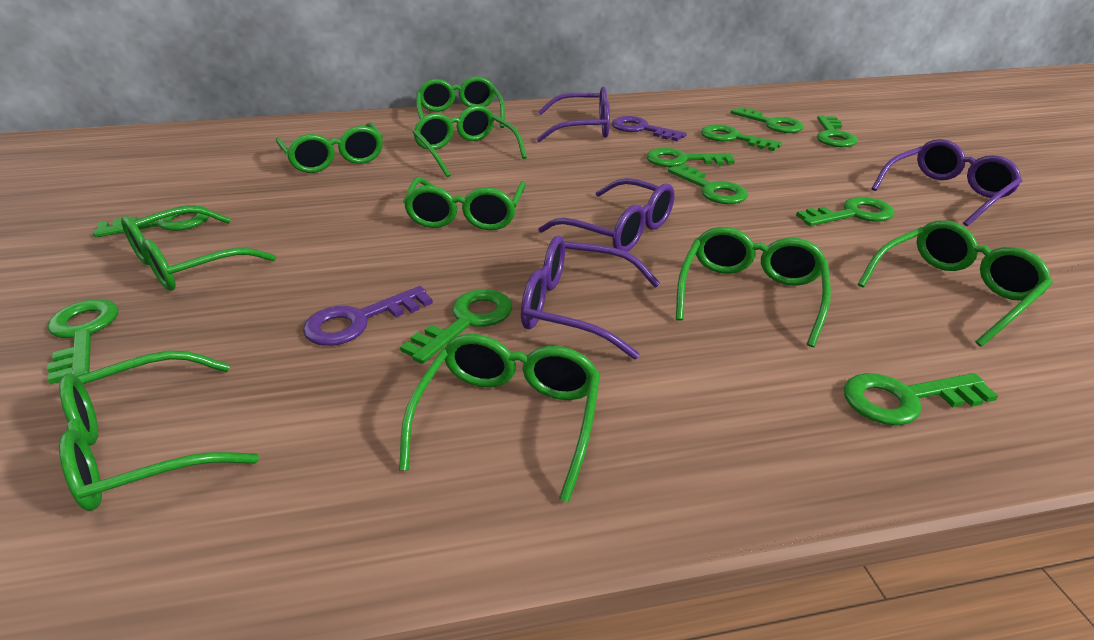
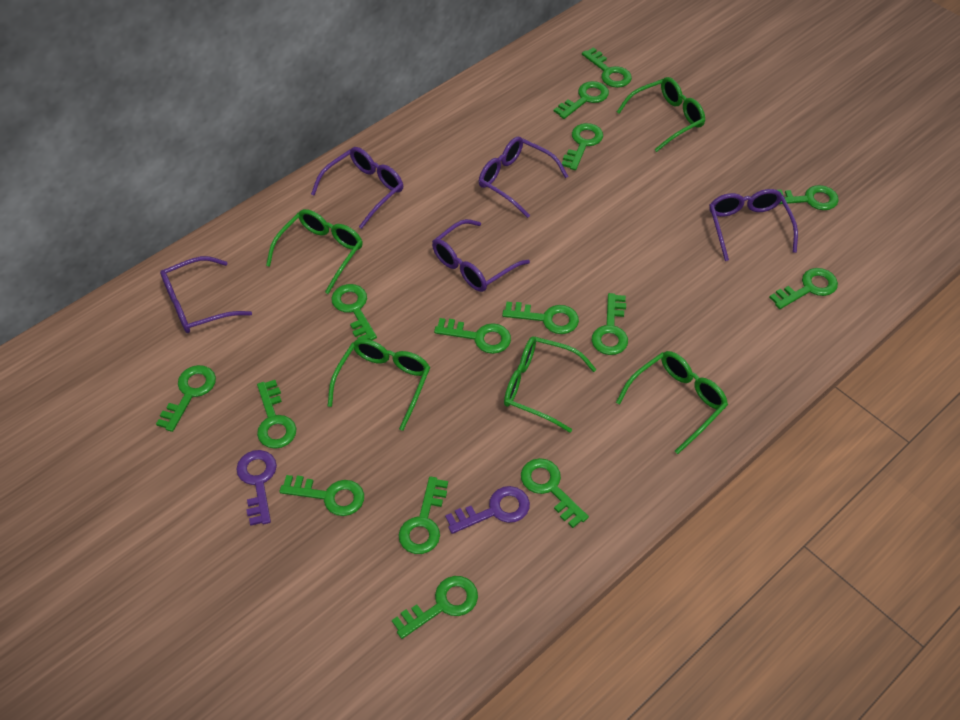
green glasses: 9 -> 5
green key: 10 -> 15
purple glasses: 4 -> 5

